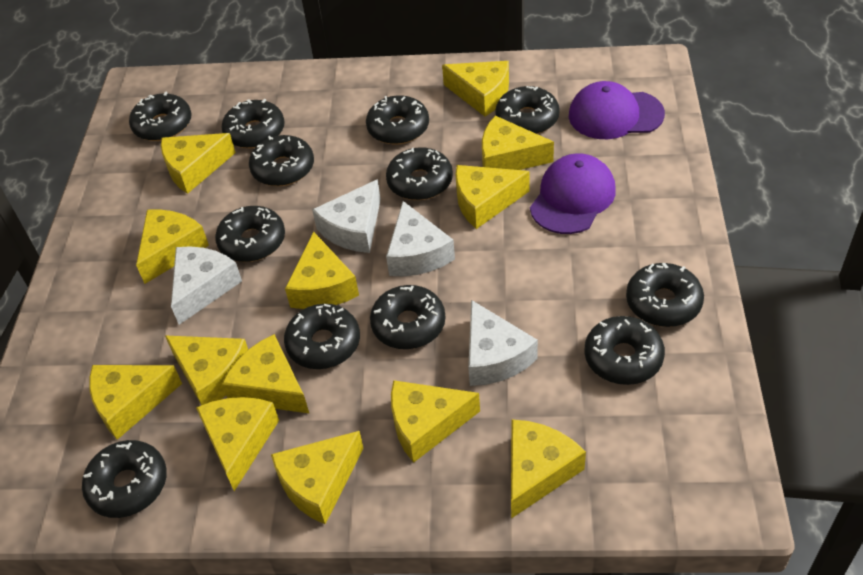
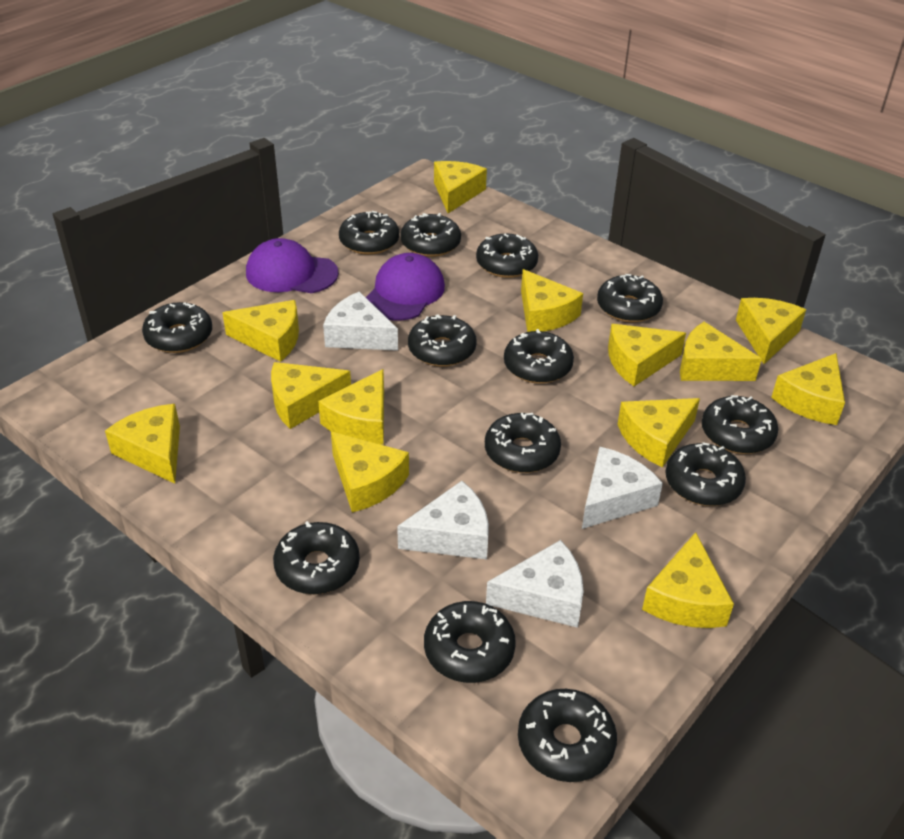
black donut: 12 -> 13

